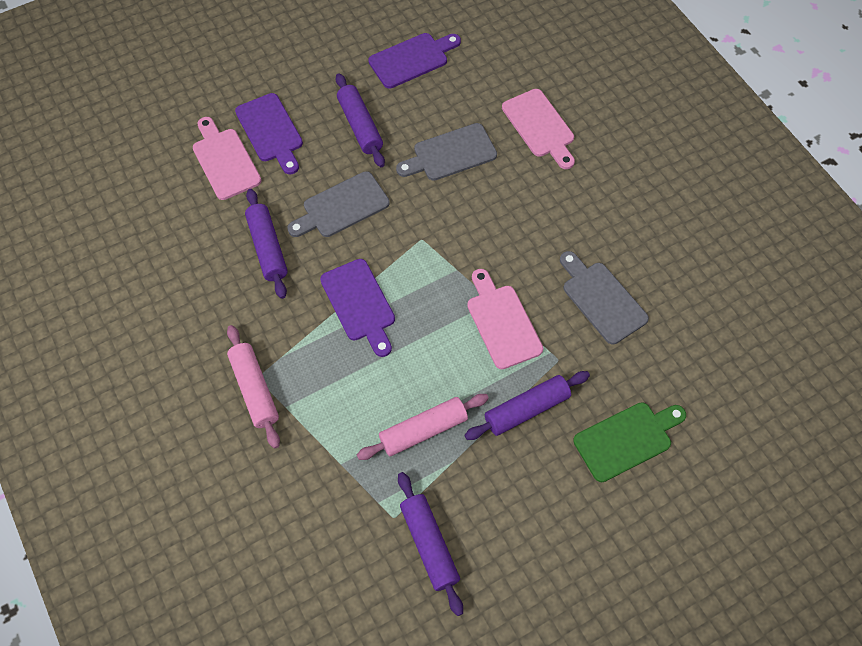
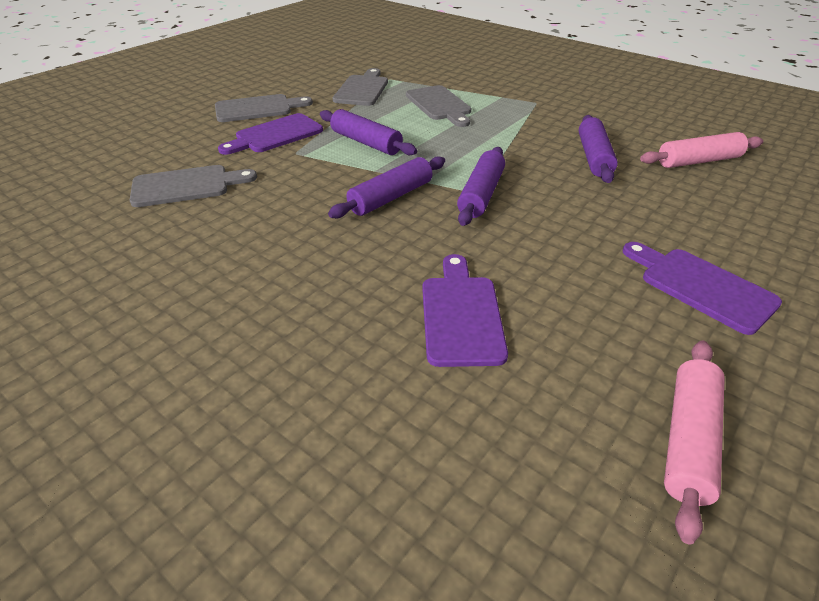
green cutting board: 1 -> 0
grey cutting board: 3 -> 4
pink cutting board: 3 -> 0

